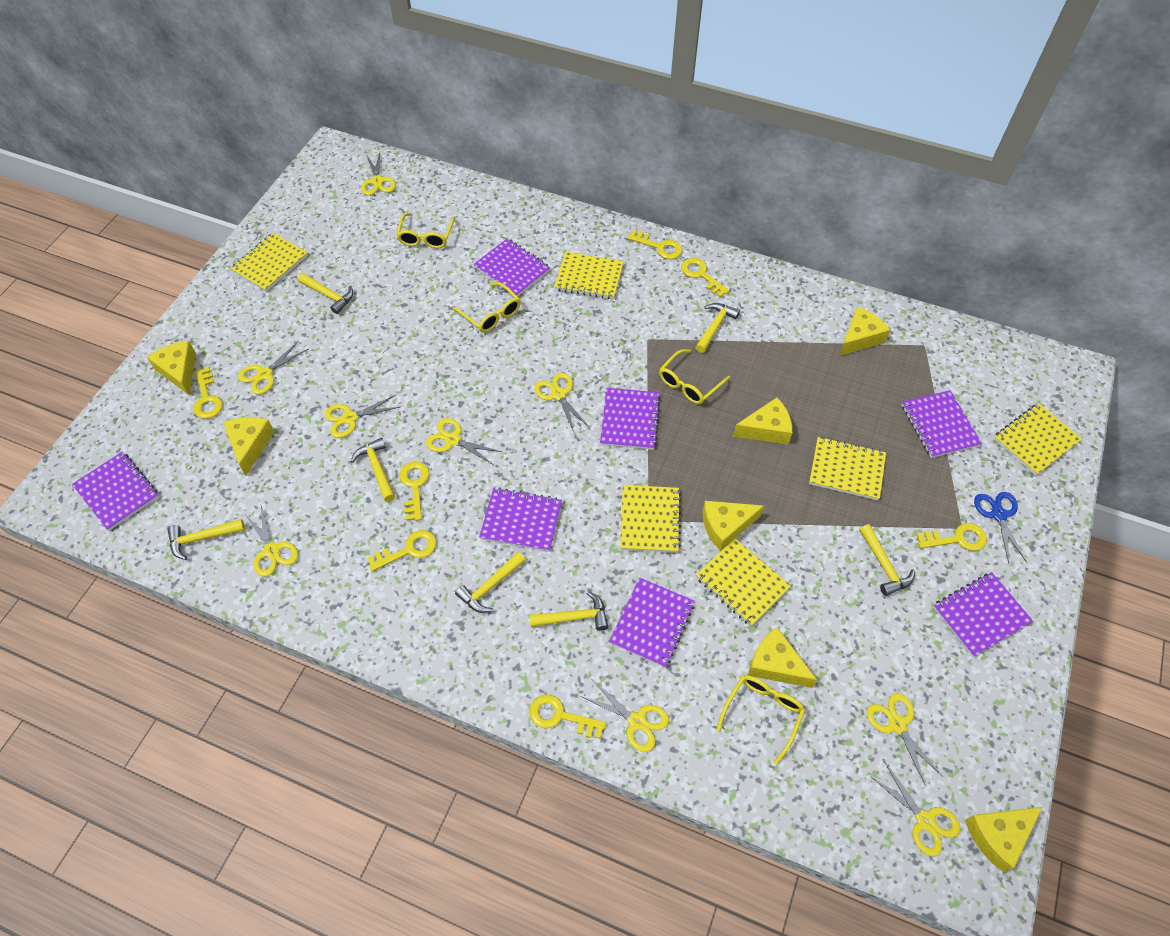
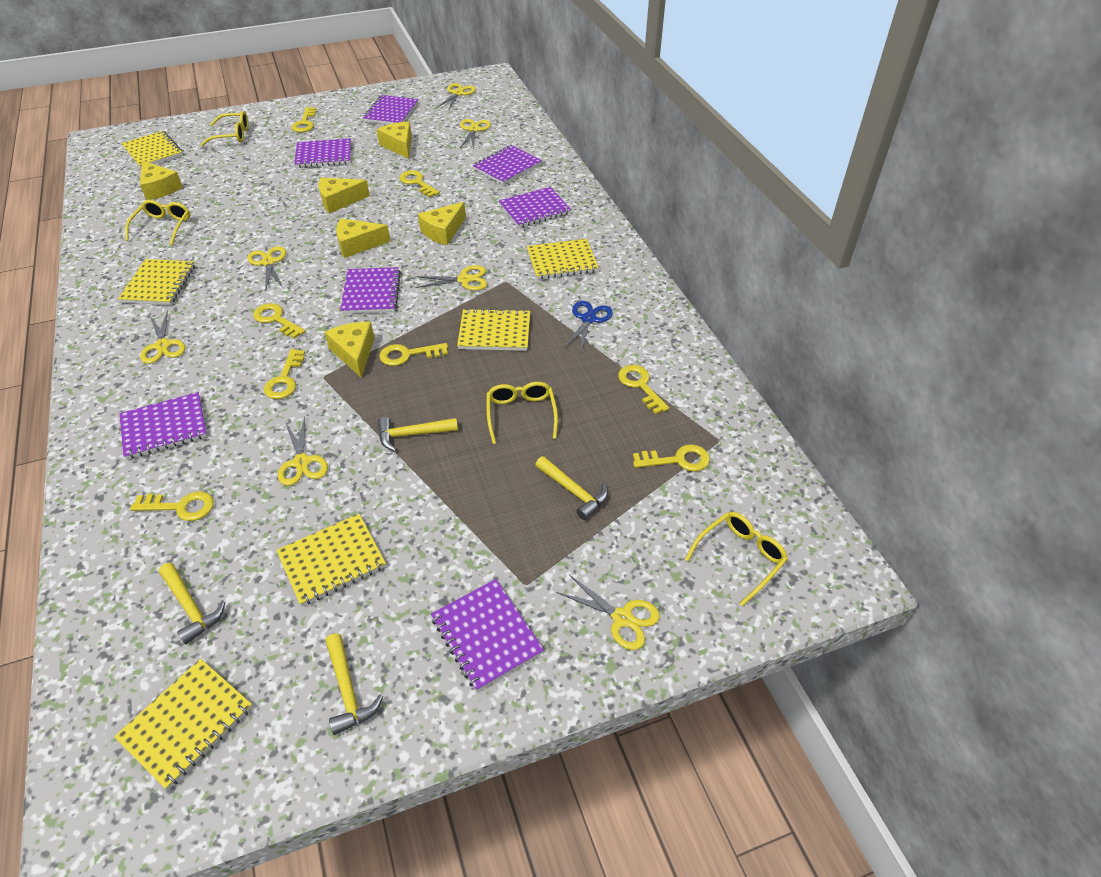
yellow cheese: 7 -> 6
yellow hammer: 7 -> 4
yellow key: 7 -> 8
yellow scissors: 9 -> 7

